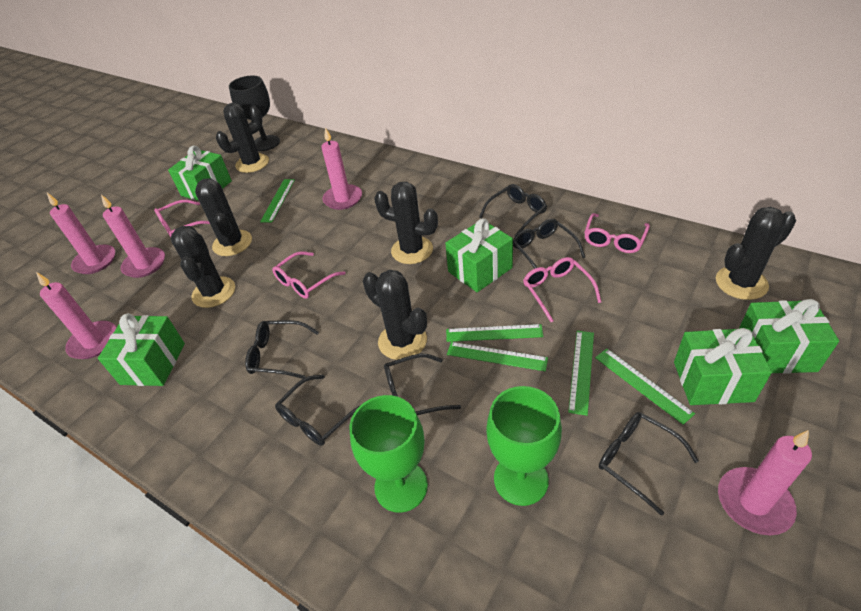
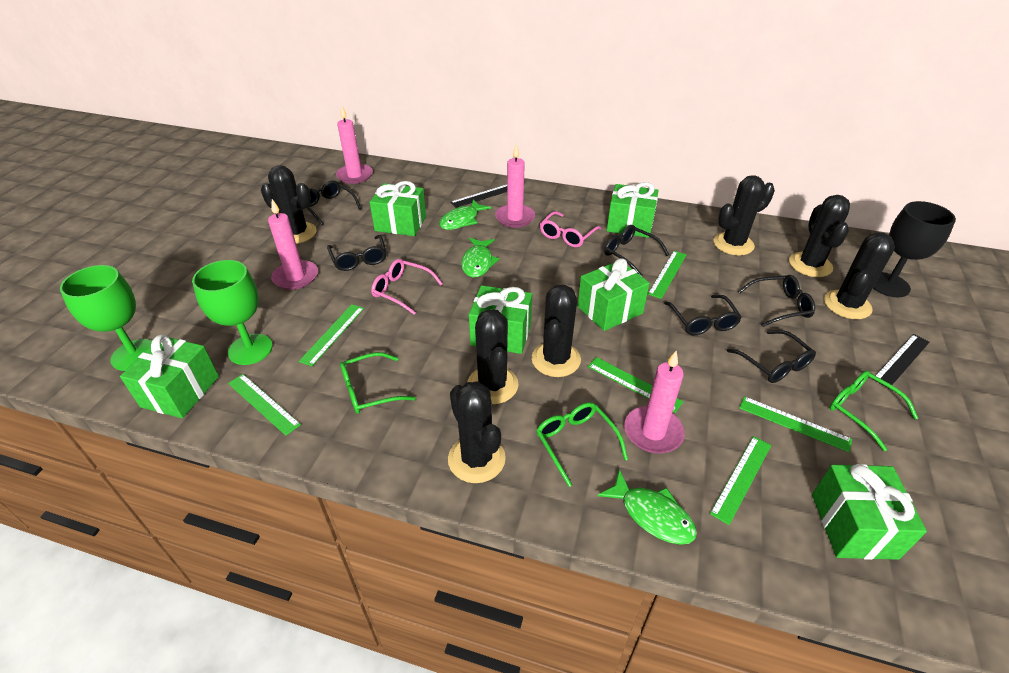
black cactus: 6 -> 7
black ruler: 0 -> 2
green fish: 0 -> 3
green gift: 5 -> 6
green glasses: 0 -> 3
green ruler: 5 -> 6
pink candle: 5 -> 4
pink glasses: 4 -> 2

